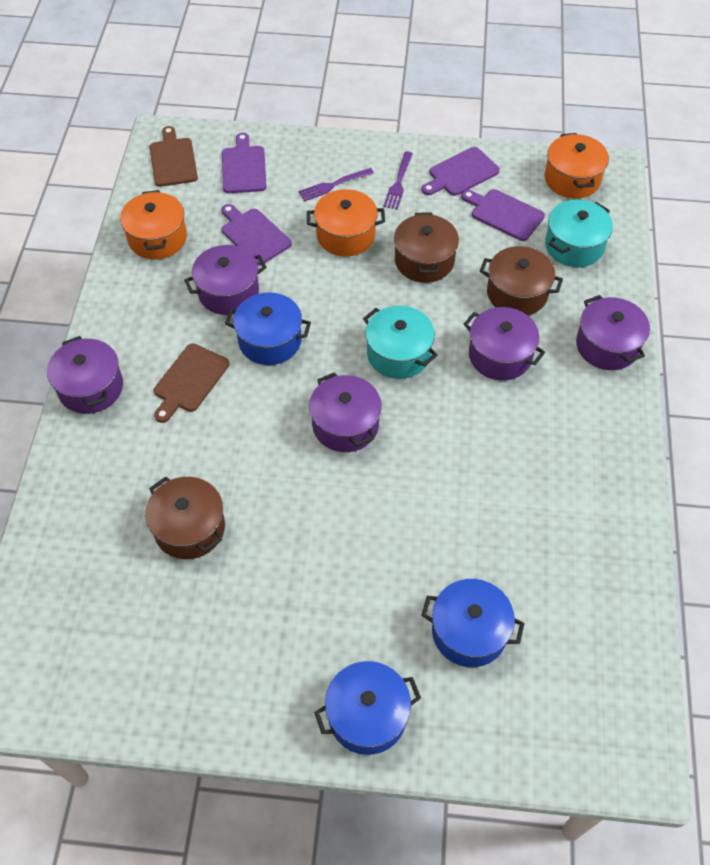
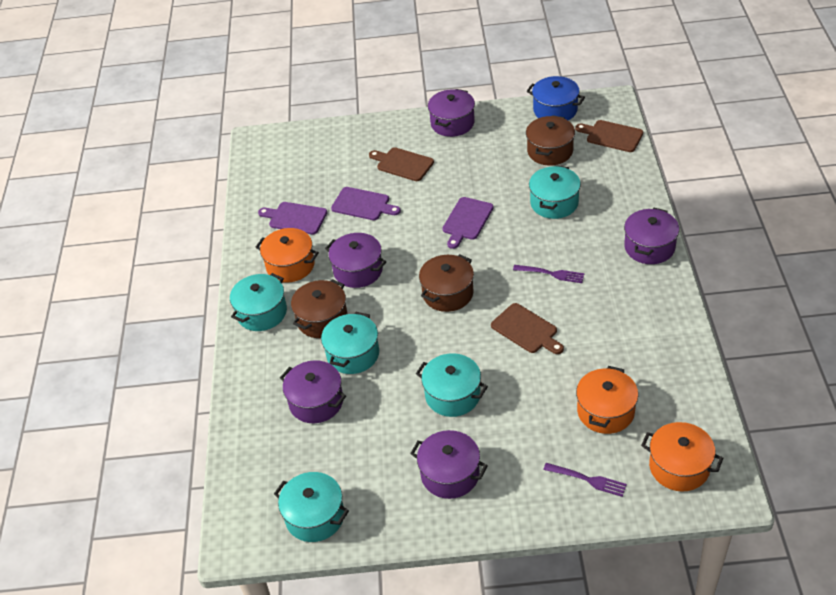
blue pot: 3 -> 1
brown cutting board: 2 -> 3
purple cutting board: 4 -> 3
turquoise pot: 2 -> 5

